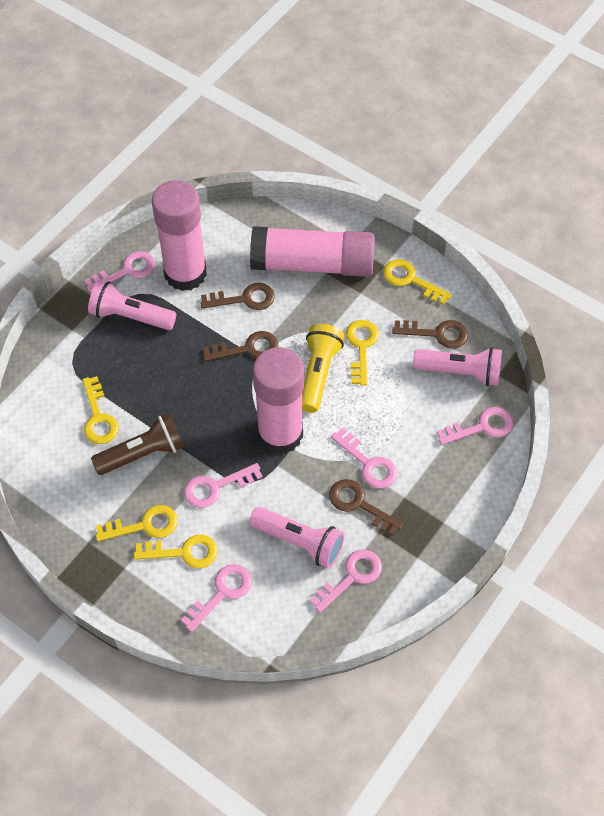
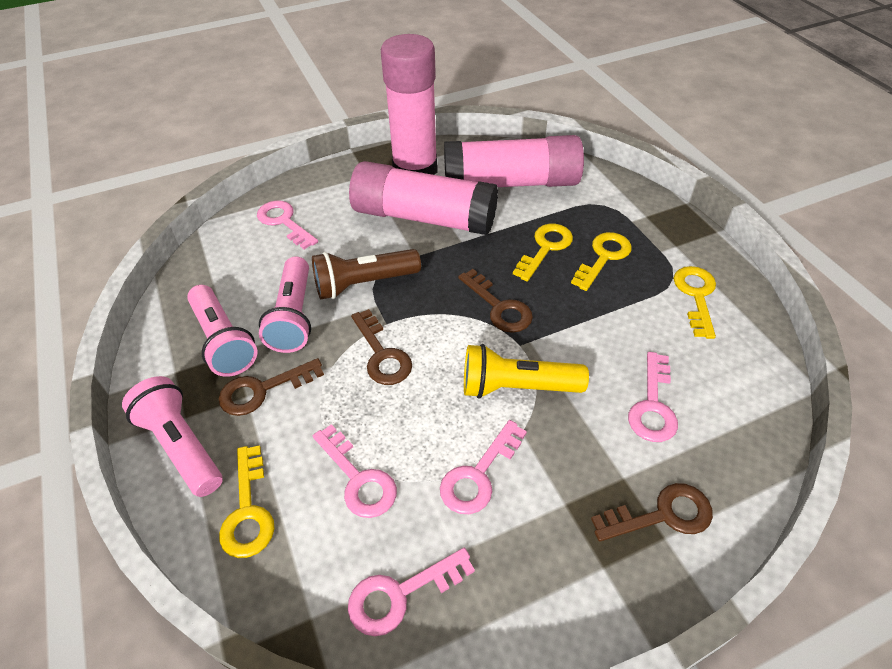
pink key: 6 -> 5
yellow key: 5 -> 4

